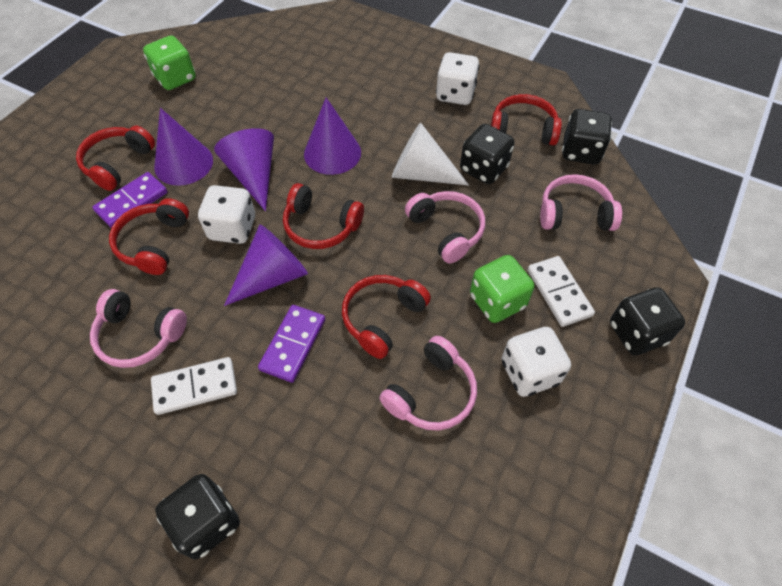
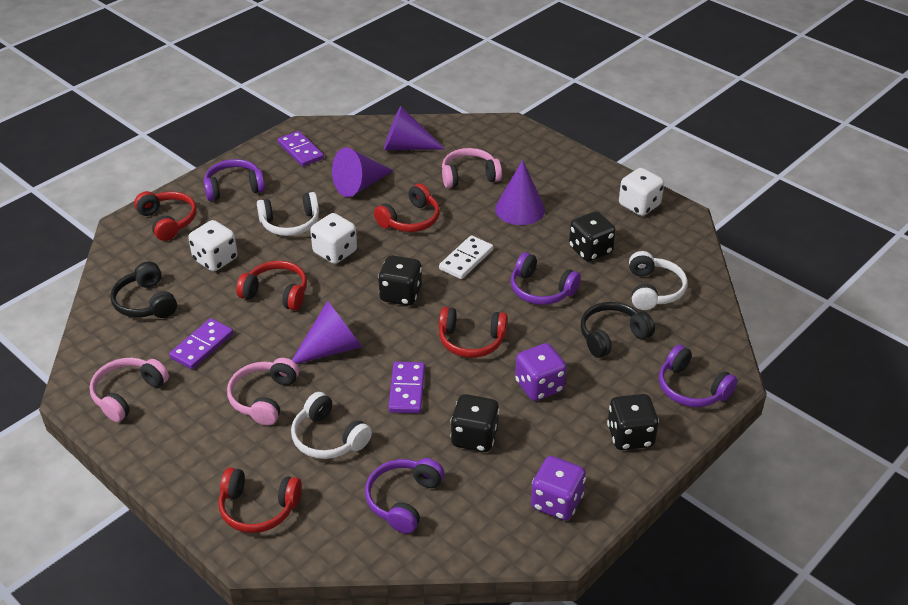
black headphones: 0 -> 2
green dice: 2 -> 0
pink headphones: 4 -> 3
purple dice: 0 -> 2
purple domino: 2 -> 3
purple headphones: 0 -> 4
white cone: 1 -> 0
white domino: 2 -> 1
white headphones: 0 -> 3

